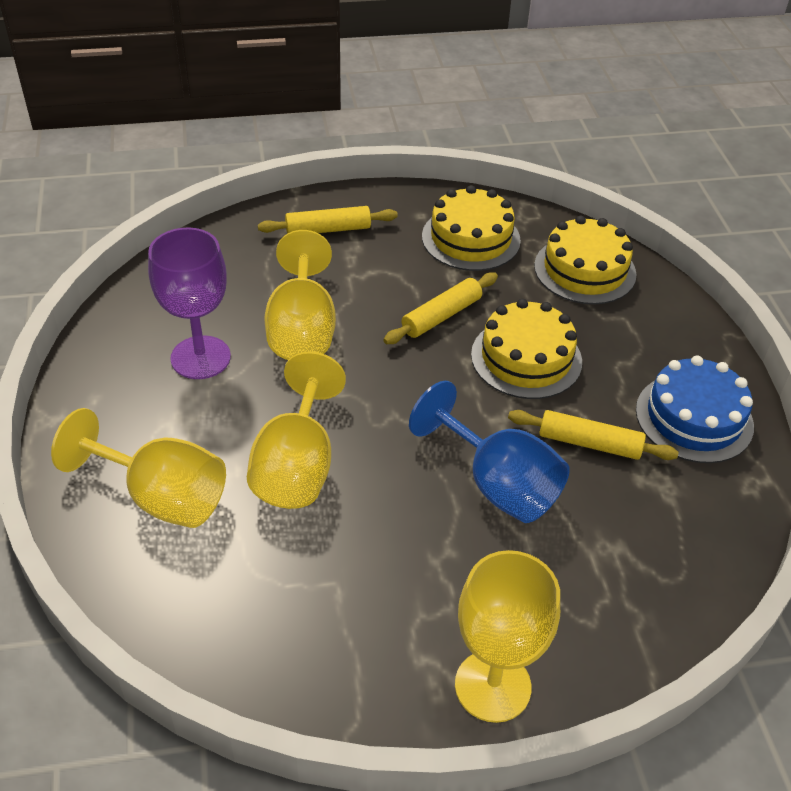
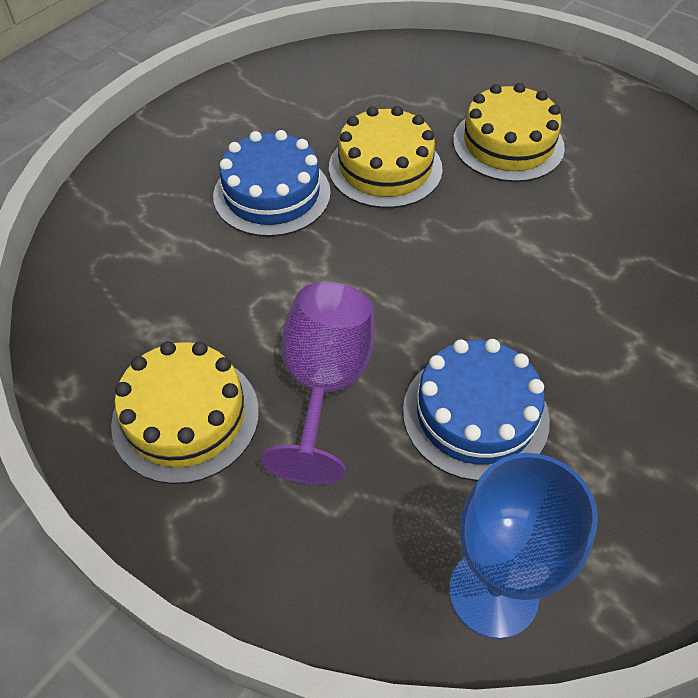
blue cake: 1 -> 2
yellow goblet: 4 -> 0
yellow rolling pin: 3 -> 0

